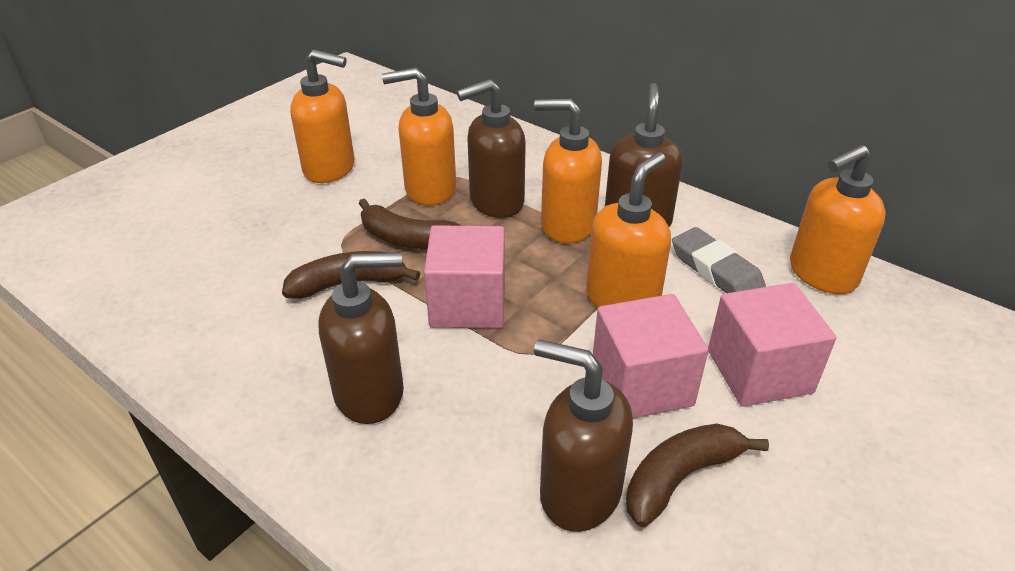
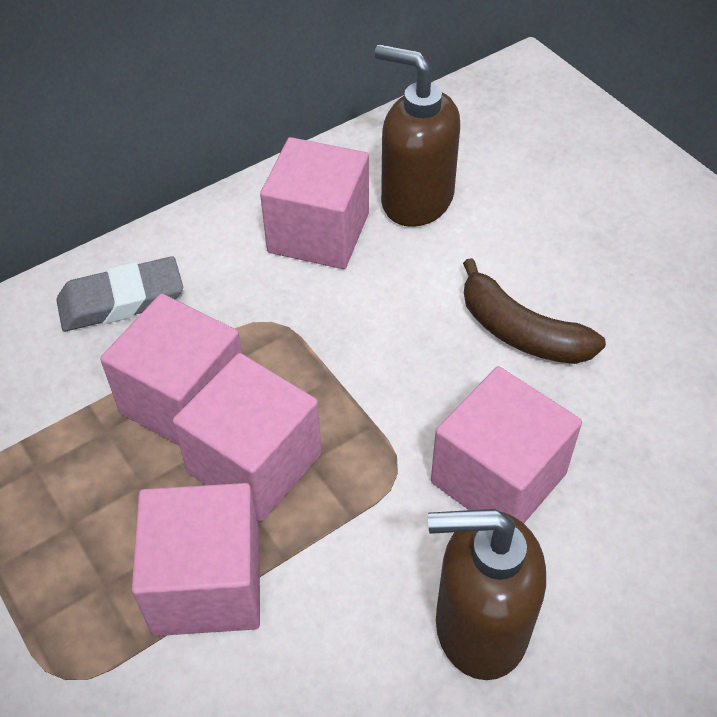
brown banana: 3 -> 1
brown soap dispenser: 4 -> 2
orange soap dispenser: 5 -> 0
pink cube: 3 -> 5

